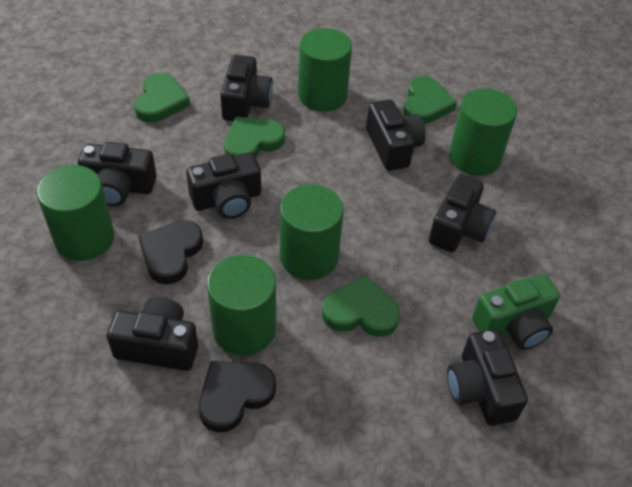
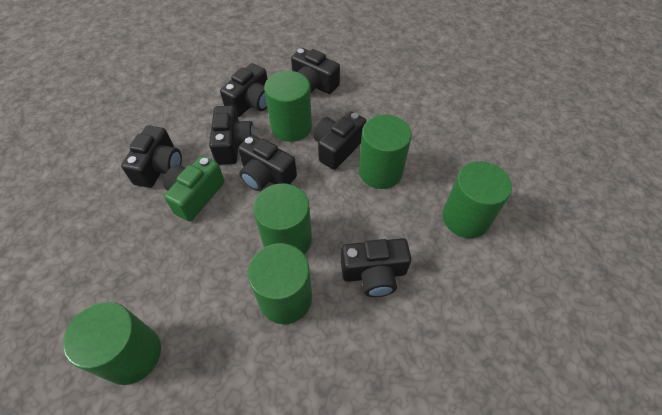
black heart: 2 -> 0
green cylinder: 5 -> 6
green heart: 4 -> 0

